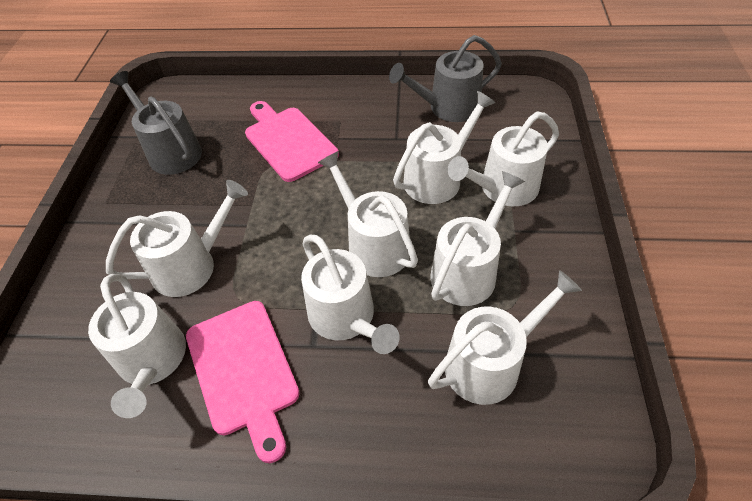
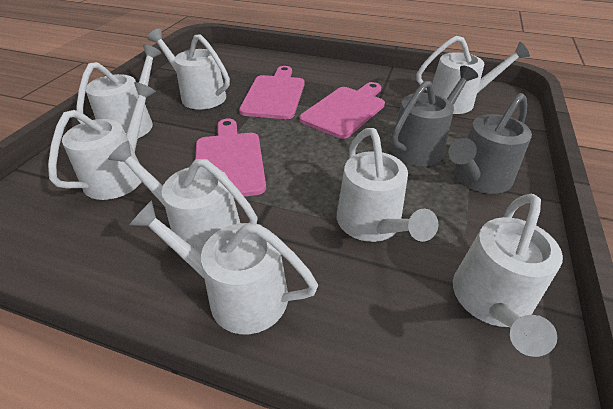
pink cutting board: 2 -> 3

